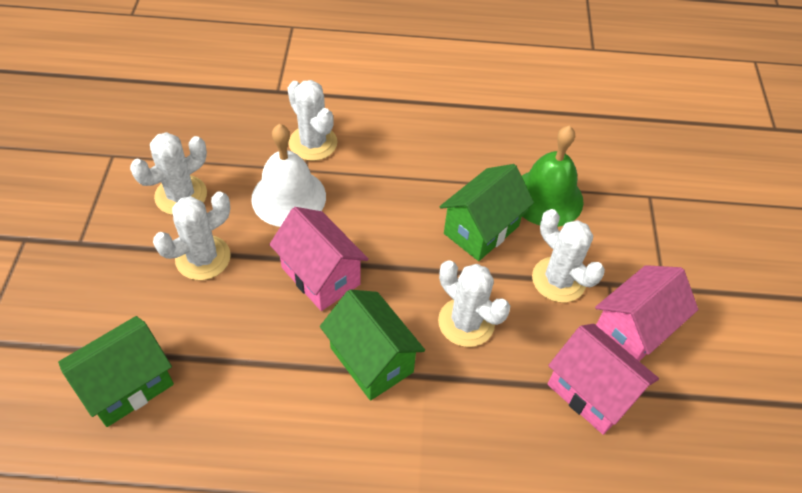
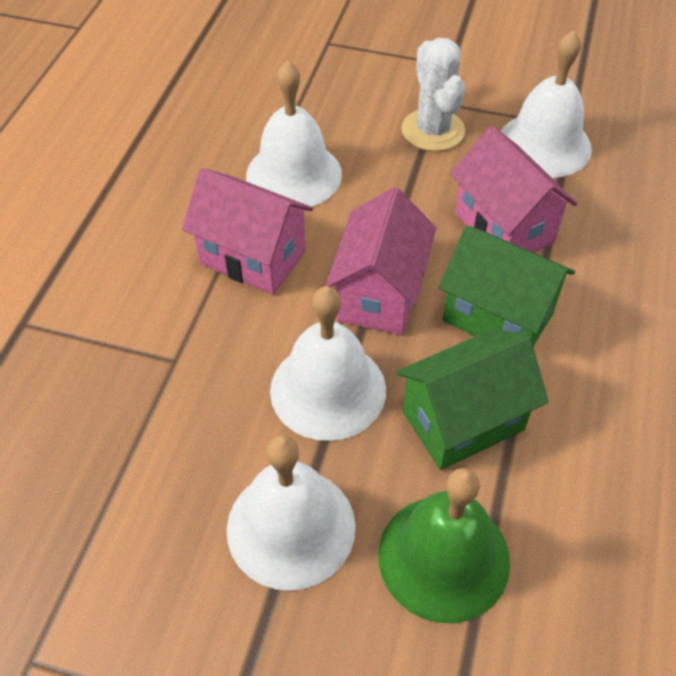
green house: 3 -> 2
white bell: 1 -> 4
white cactus: 5 -> 1

